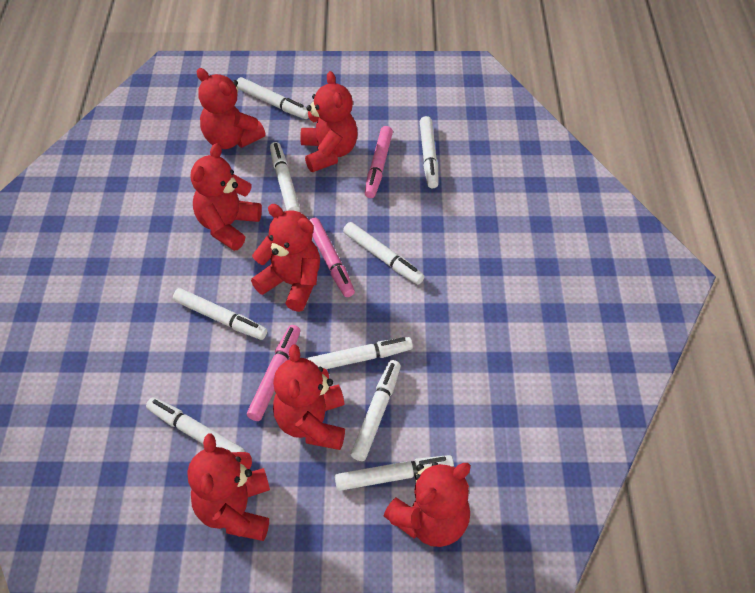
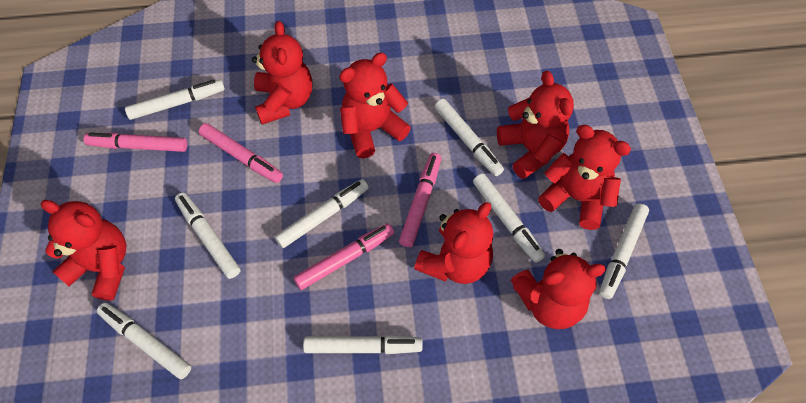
pink marker: 3 -> 4
white marker: 9 -> 8

